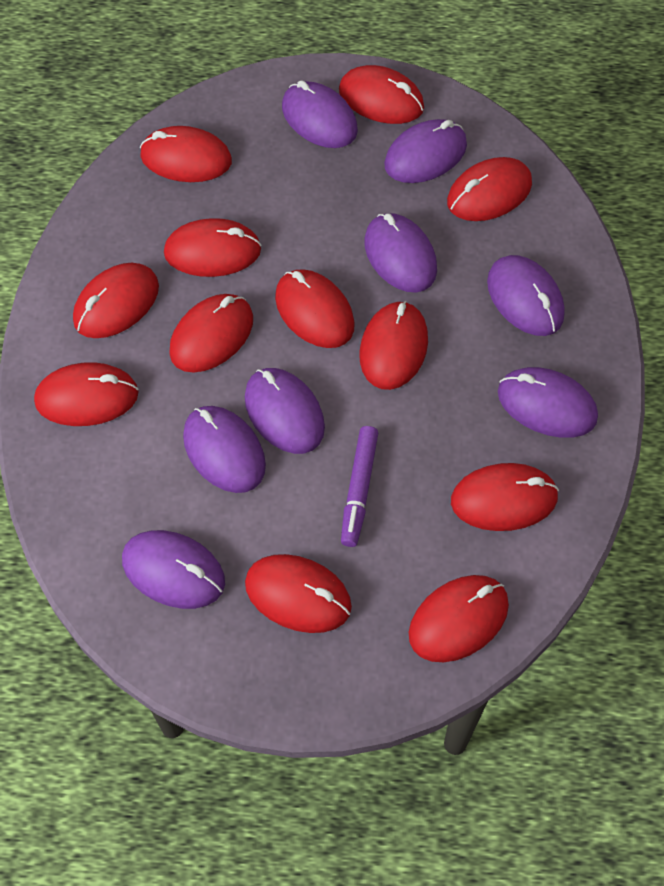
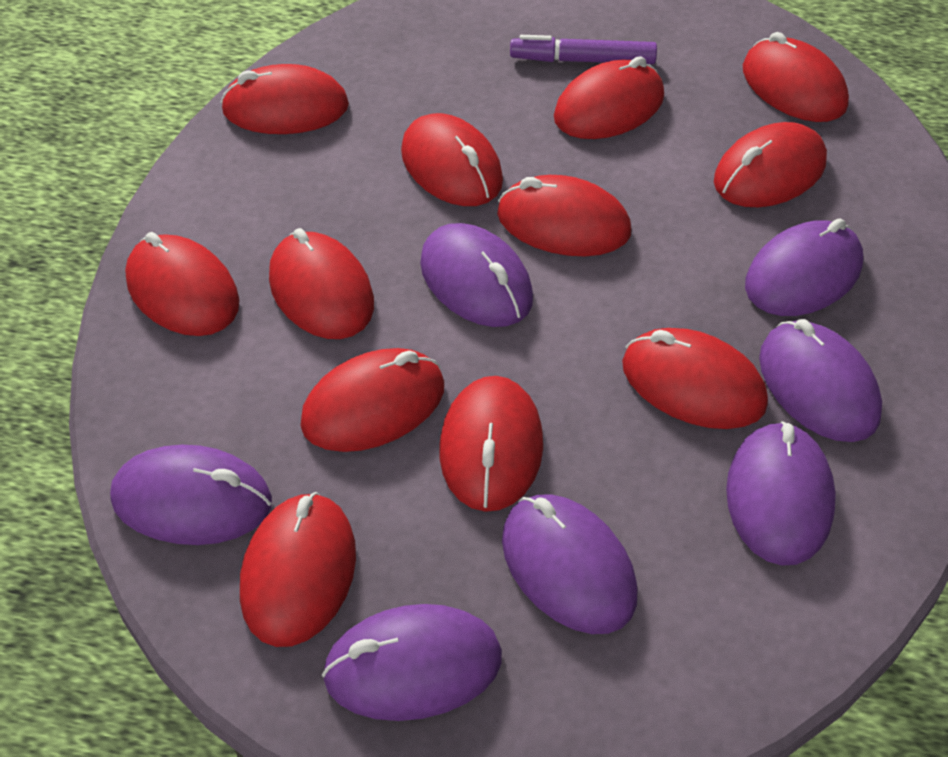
purple mouse: 8 -> 7

